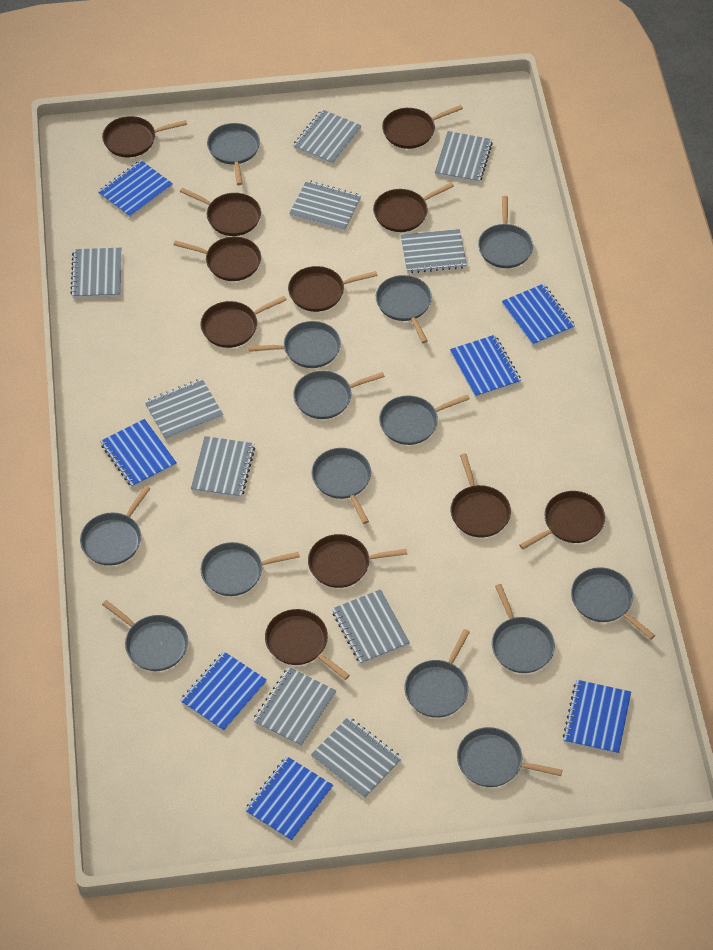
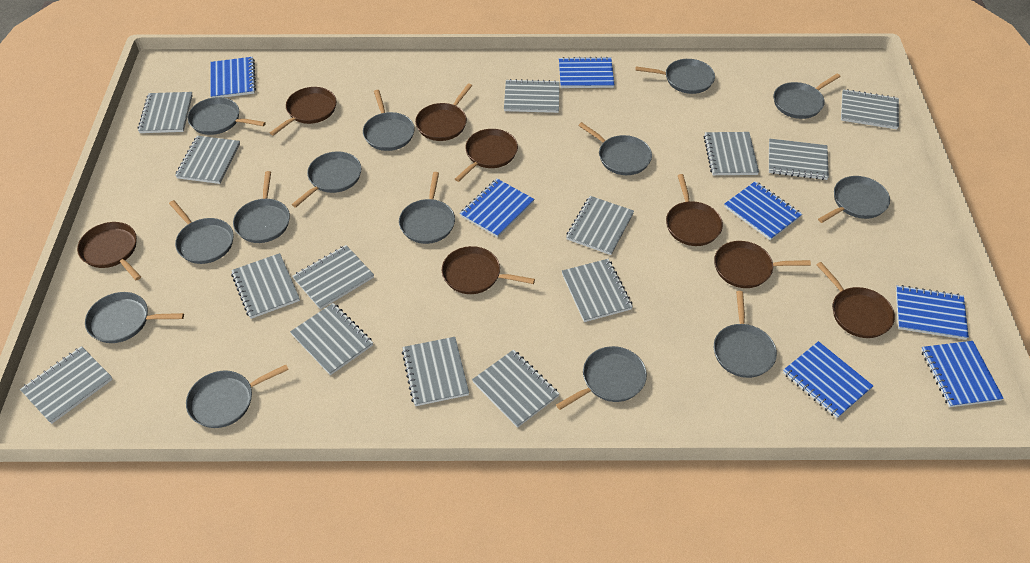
brown pan: 11 -> 8
grey notebook: 10 -> 14

